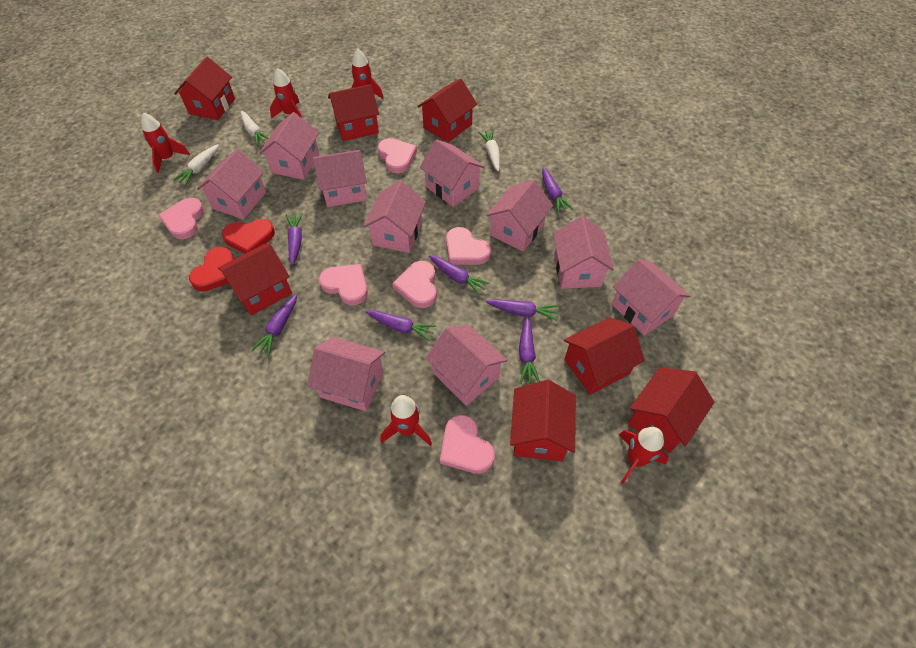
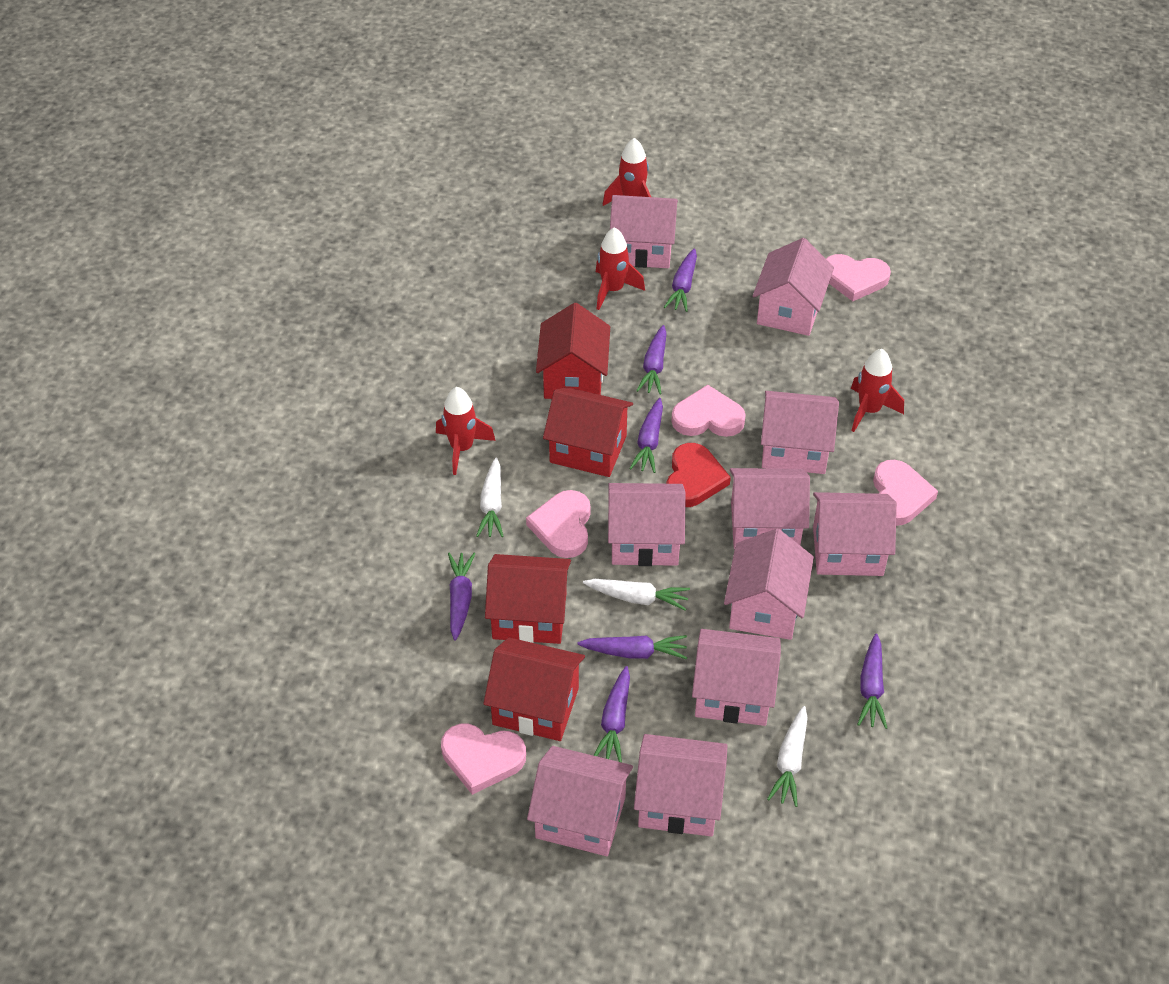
pink heart: 6 -> 5
red heart: 2 -> 1
red house: 7 -> 4
red rocket: 5 -> 4

